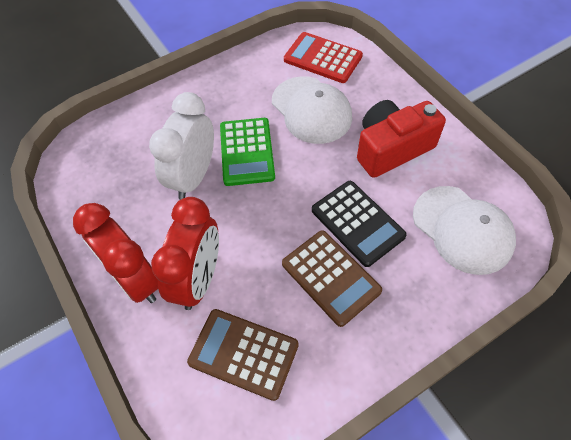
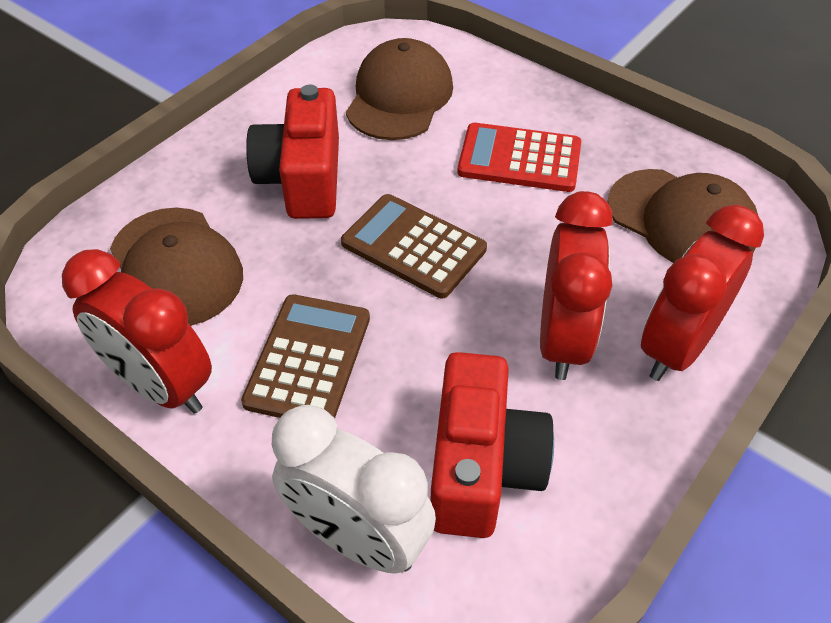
black calculator: 1 -> 0
brown cap: 0 -> 3
green calculator: 1 -> 0
red camera: 1 -> 2
red clock: 2 -> 3
white cap: 2 -> 0

